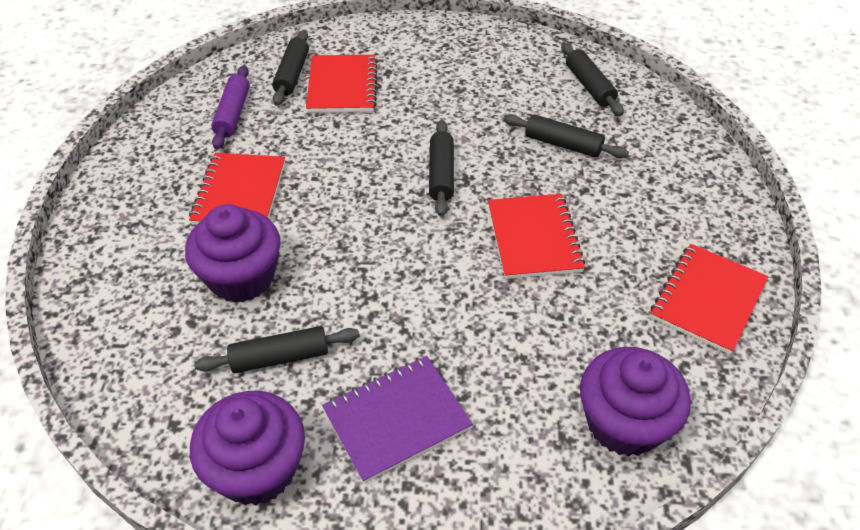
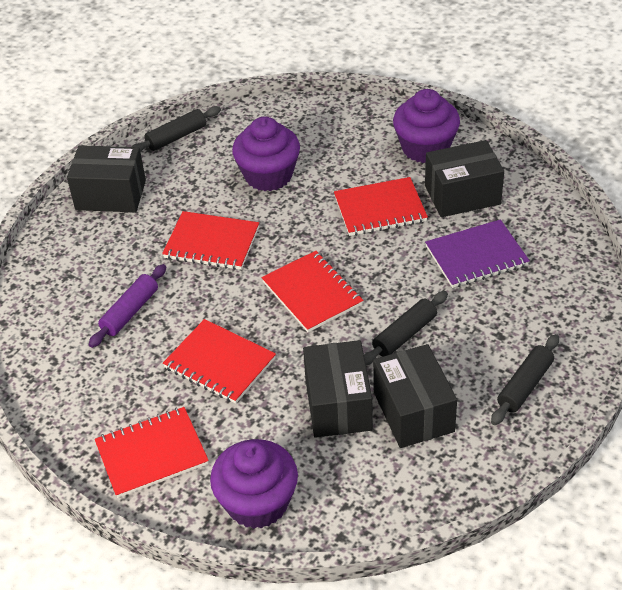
black box: 0 -> 4
black rolling pin: 5 -> 3
red notebook: 4 -> 5

